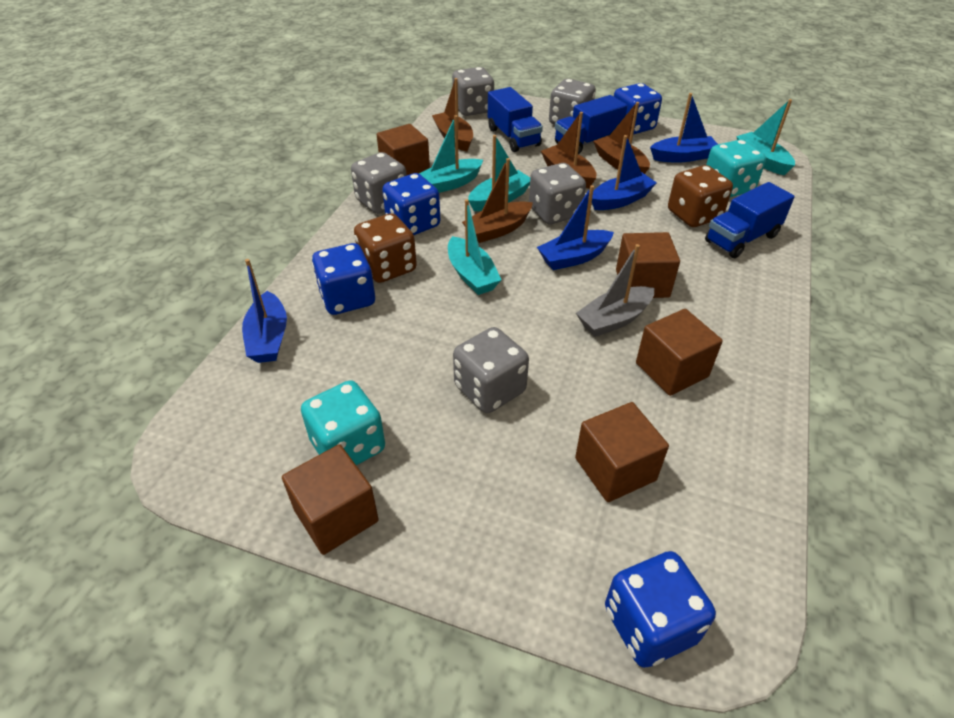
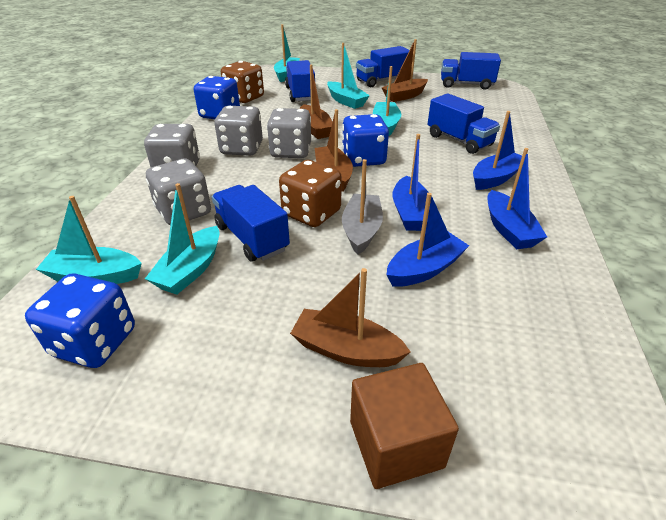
blue dice: 4 -> 3
blue truck: 3 -> 5
brown cube: 5 -> 1
grey dice: 5 -> 4
turquoise boat: 4 -> 5
turquoise dice: 2 -> 0

